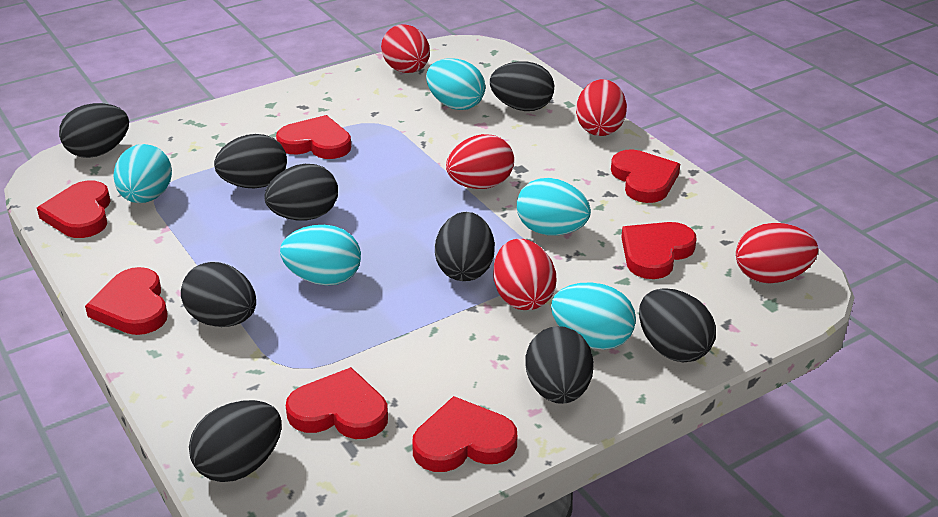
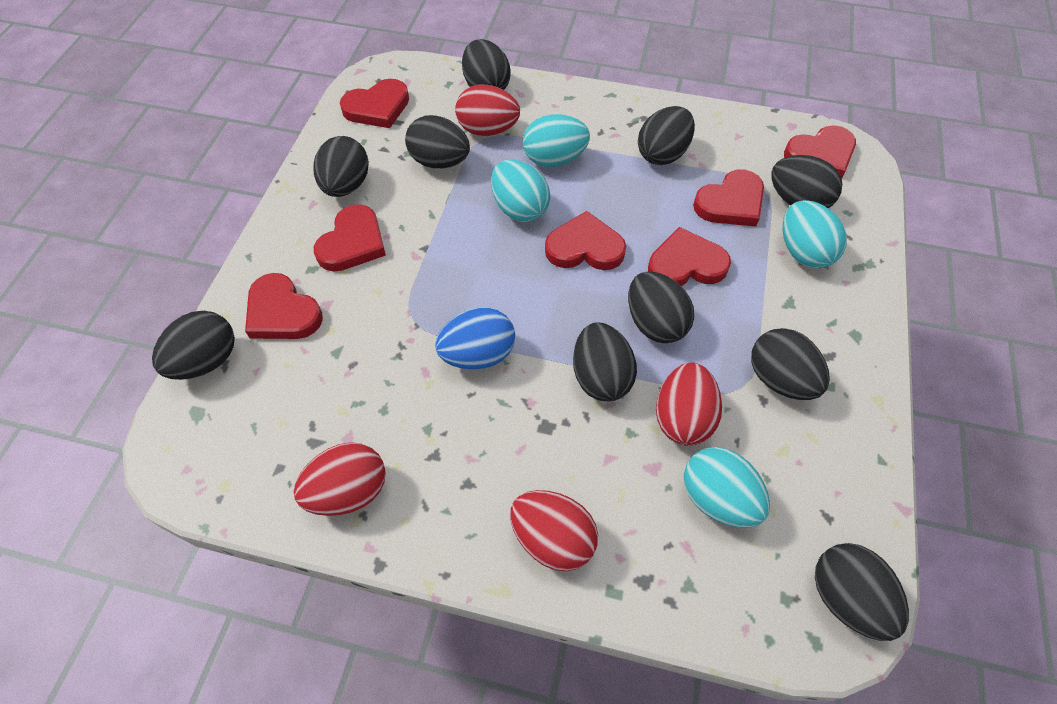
black egg: 9 -> 10
blue egg: 0 -> 1
red egg: 5 -> 4
turquoise egg: 5 -> 4

